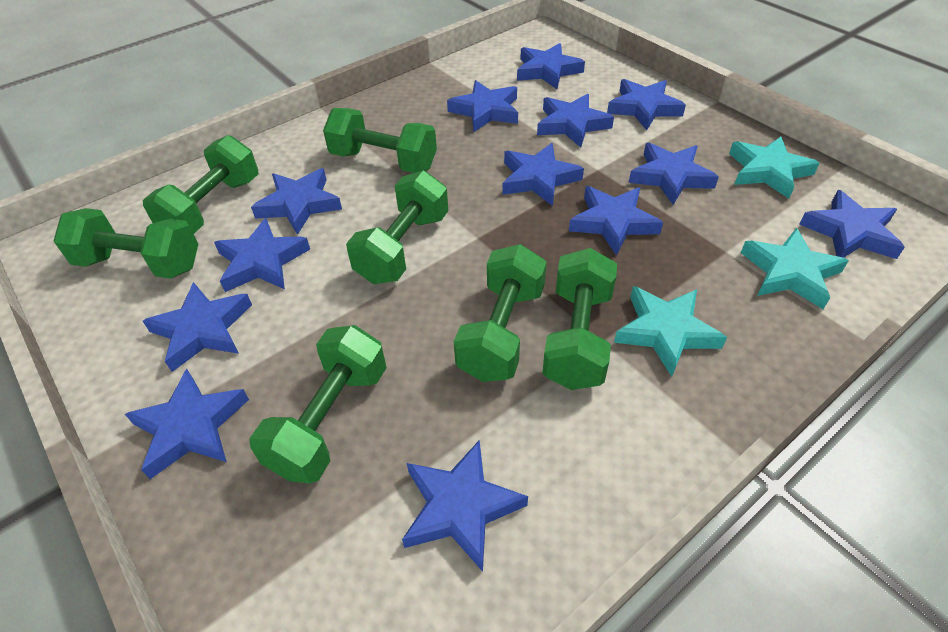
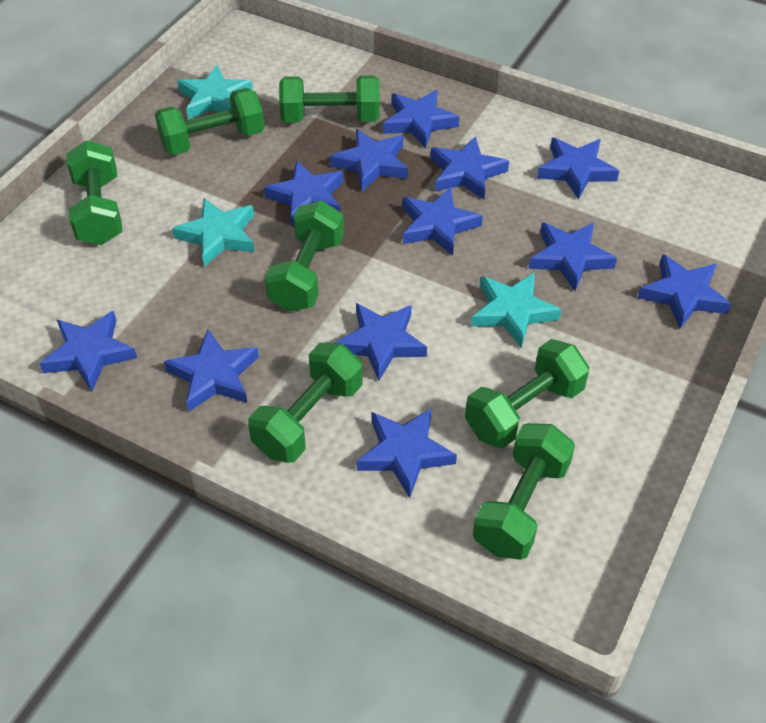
blue star: 13 -> 12

